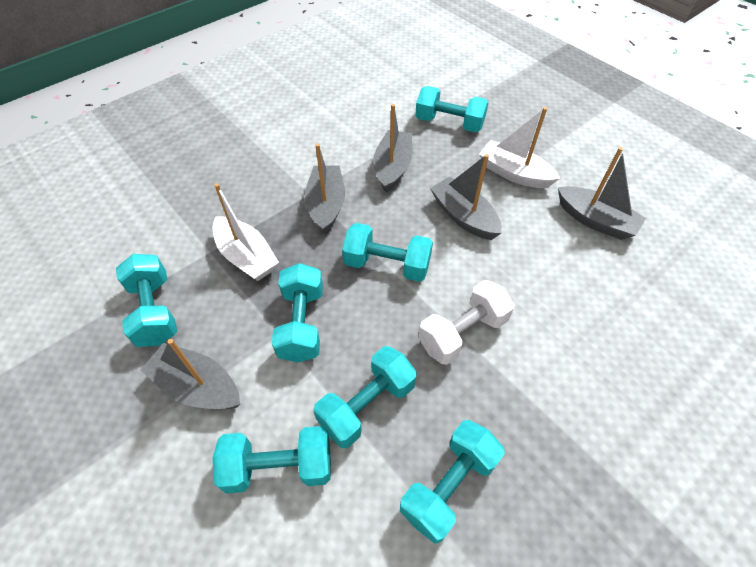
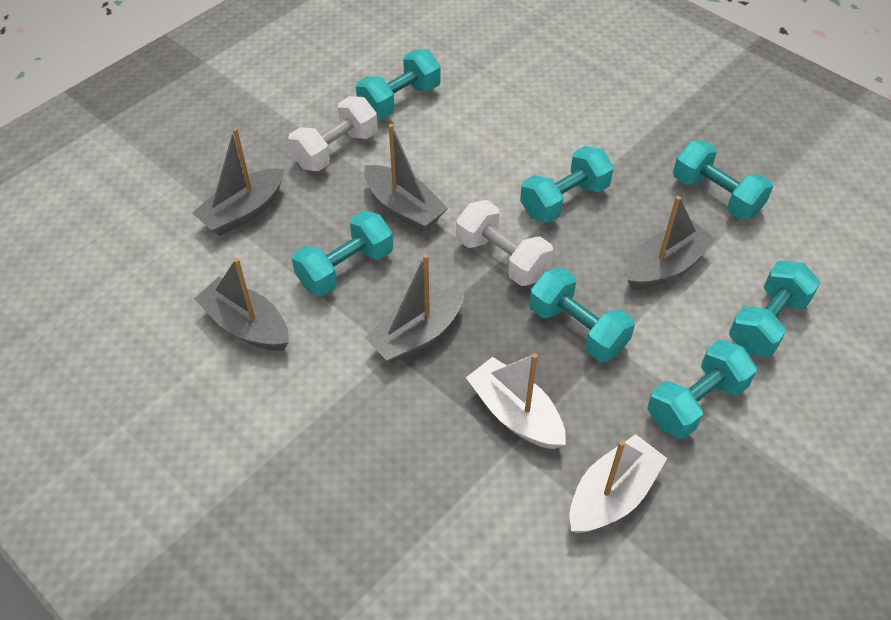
white dumbbell: 1 -> 2

